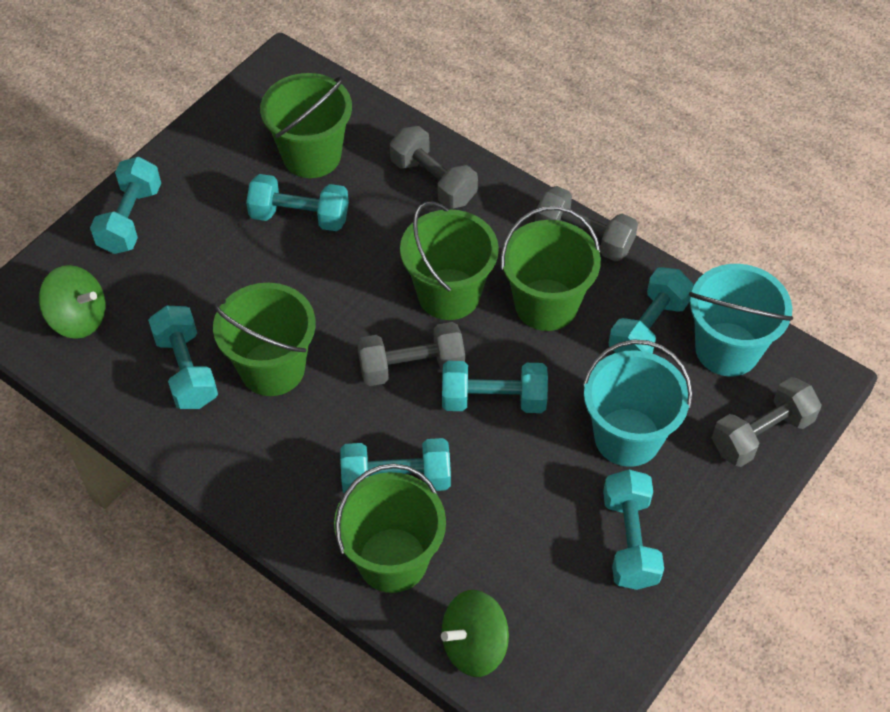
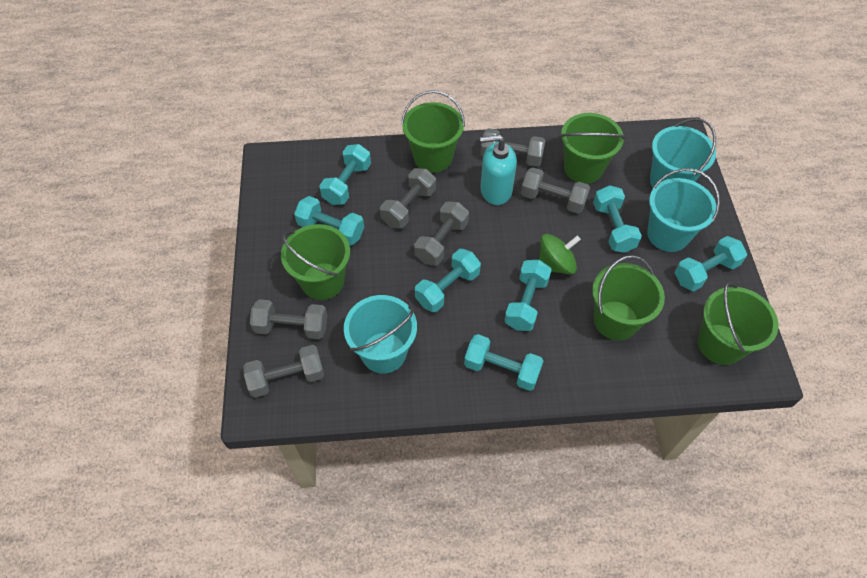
green spinning top: 2 -> 1
grey dumbbell: 4 -> 6
turquoise bucket: 2 -> 3
turquoise soap dispenser: 0 -> 1

